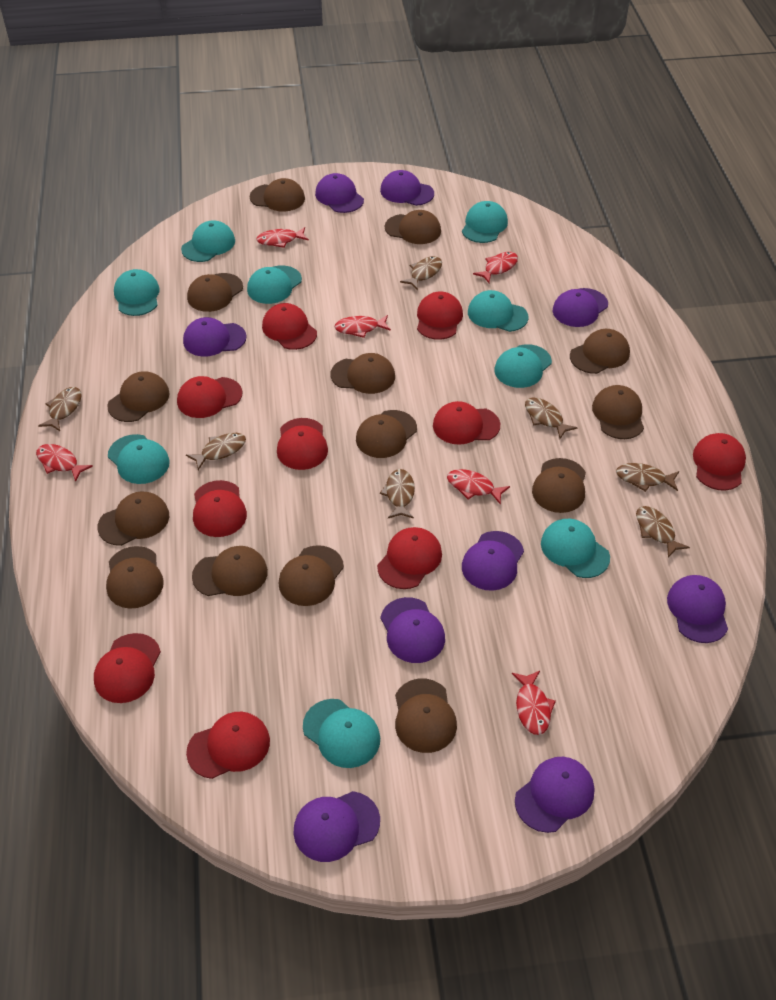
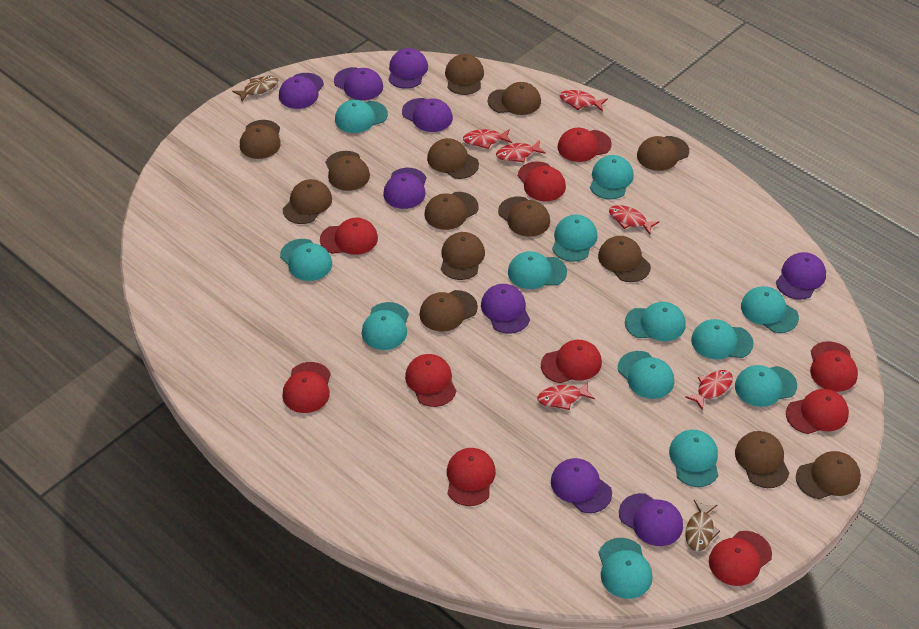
brown fish: 7 -> 2
turquoise cap: 9 -> 13

